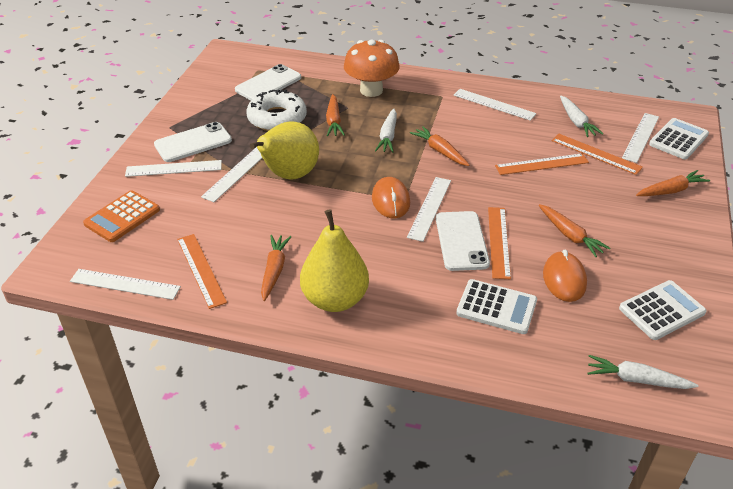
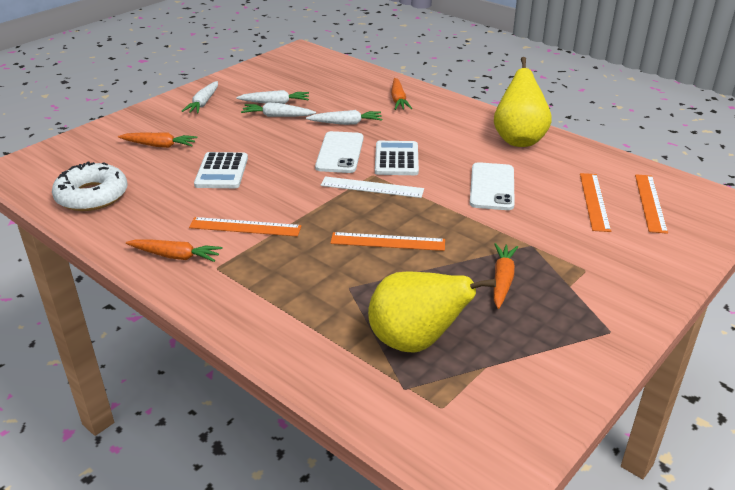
orange calculator: 1 -> 0
orange carrot: 5 -> 4
orange mouse: 2 -> 0
orange mushroom: 1 -> 0
white calculator: 3 -> 2
white carrot: 3 -> 4
white phone: 3 -> 2
white ruler: 6 -> 1

